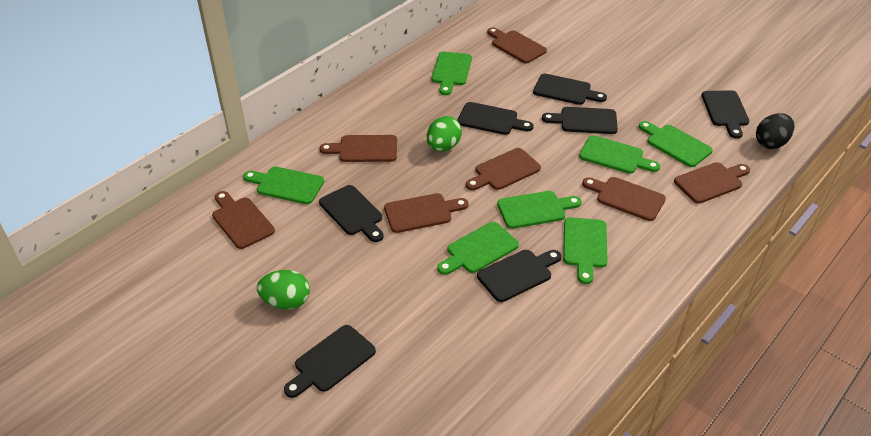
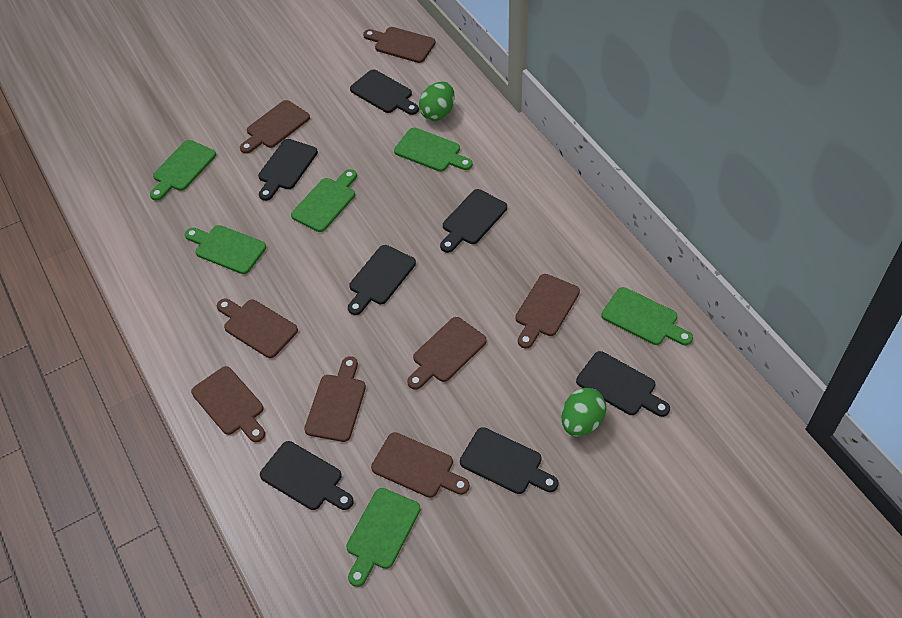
black egg: 1 -> 0
brown cutting board: 7 -> 8
green cutting board: 7 -> 6

